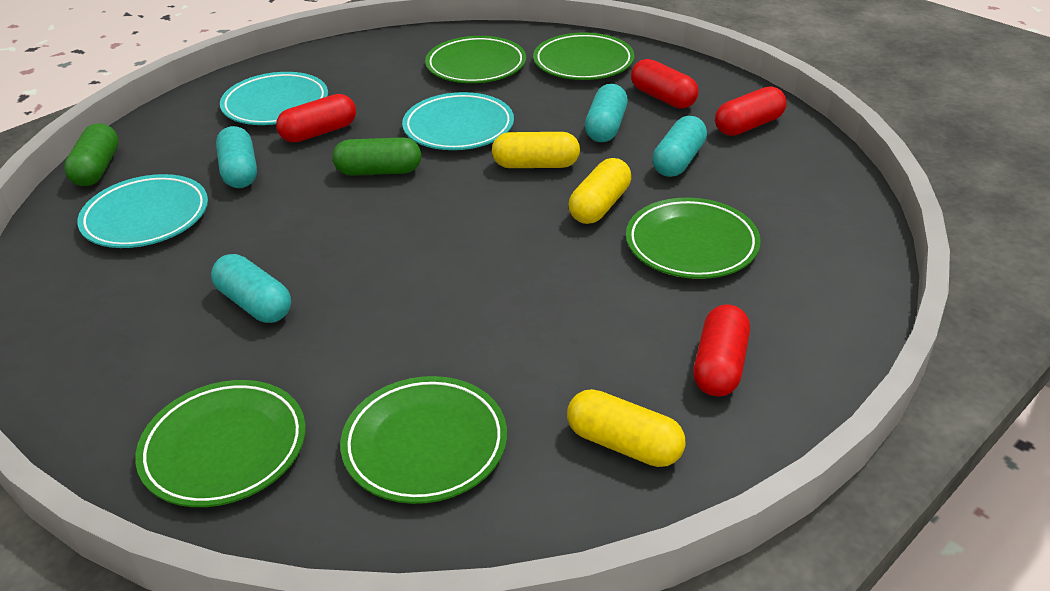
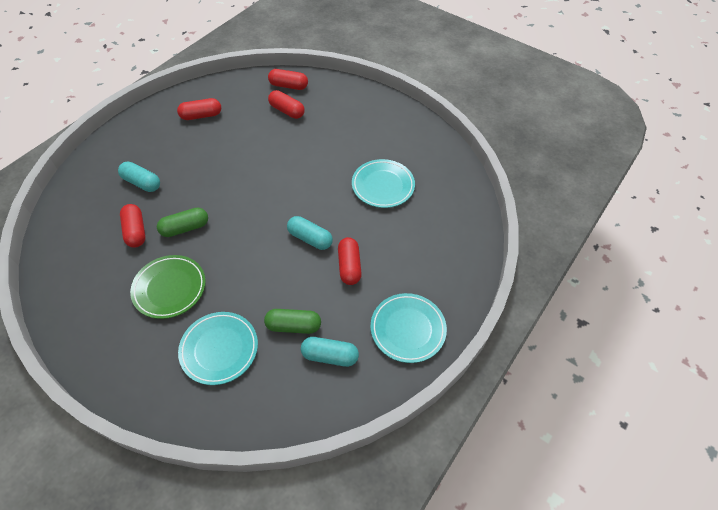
green plate: 5 -> 1
red capsule: 4 -> 5
turquoise capsule: 4 -> 3
yellow capsule: 3 -> 0

